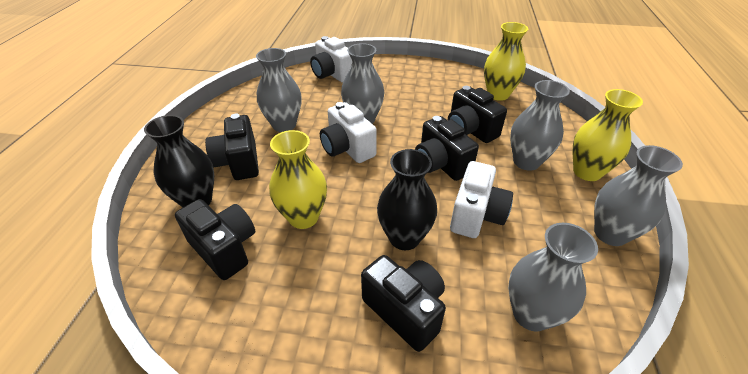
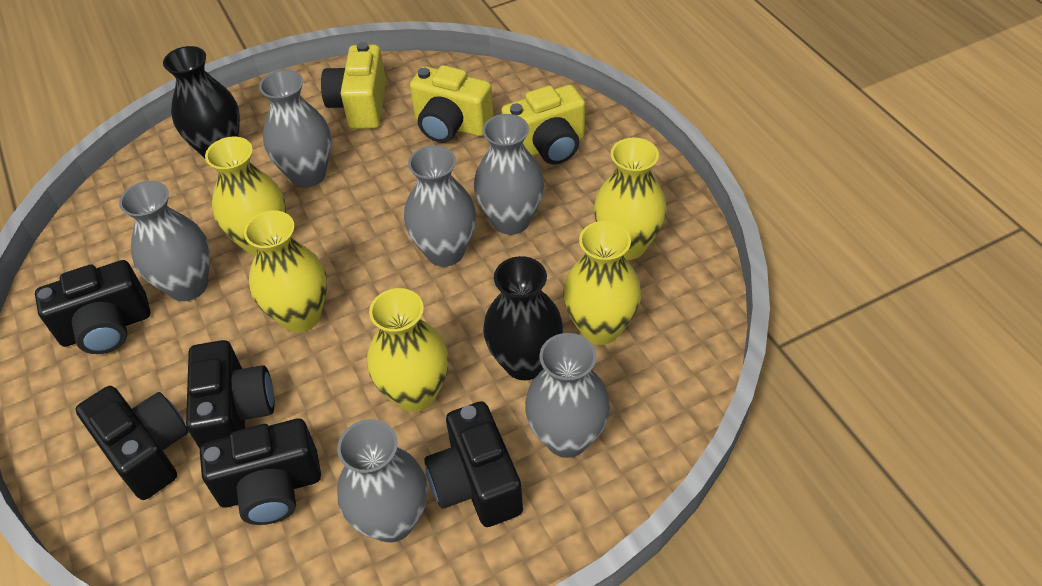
grey vase: 5 -> 6
white camera: 3 -> 0
yellow camera: 0 -> 3
yellow vase: 3 -> 5

